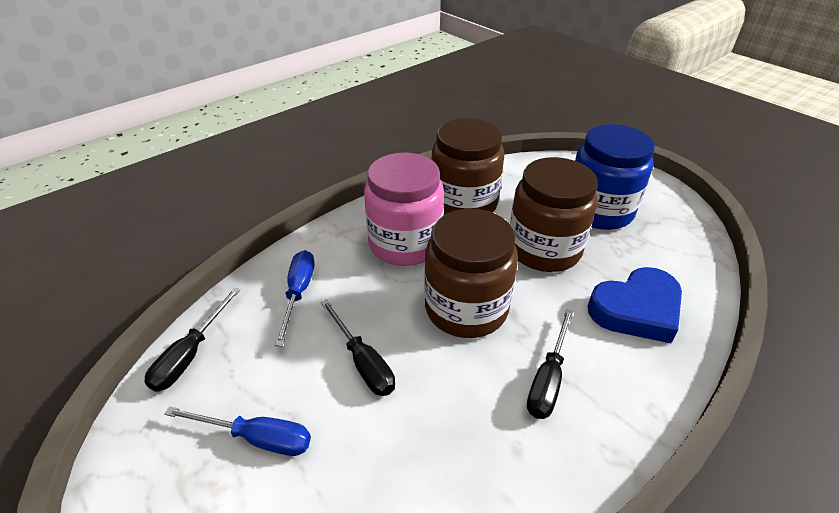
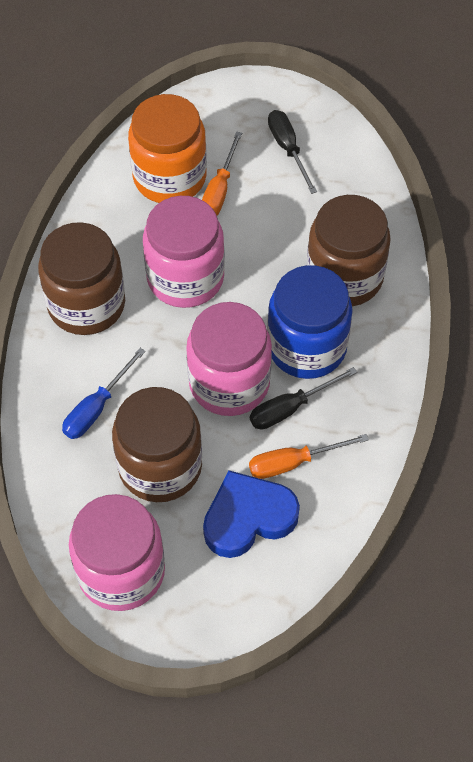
black screwdriver: 3 -> 2
blue screwdriver: 2 -> 1
orange jar: 0 -> 1
orange screwdriver: 0 -> 2
pink jar: 1 -> 3

